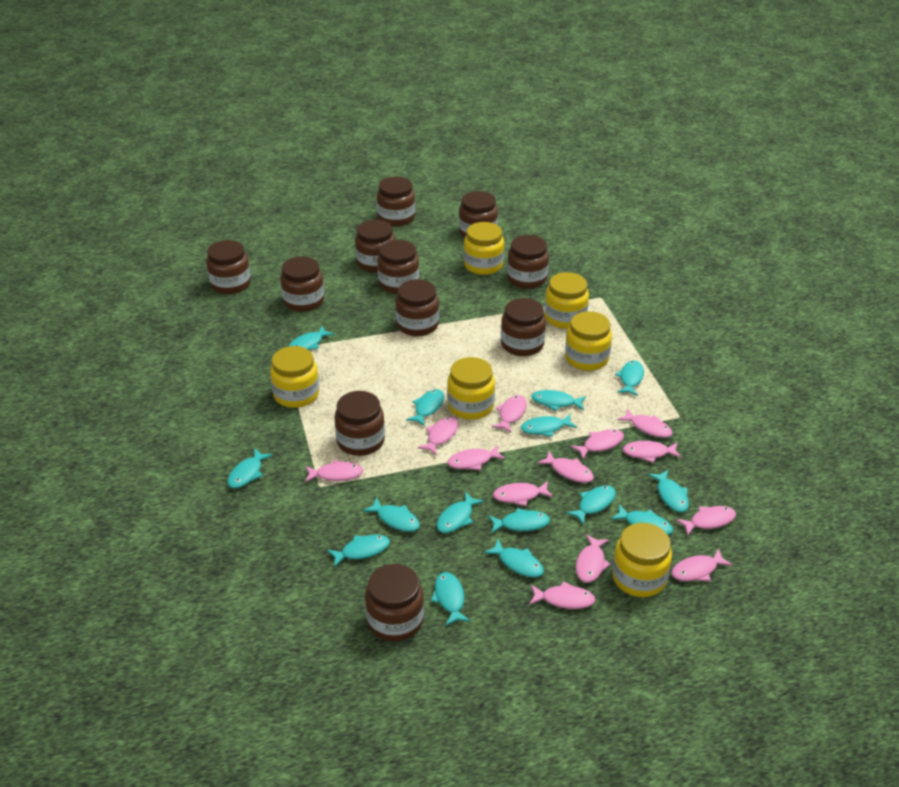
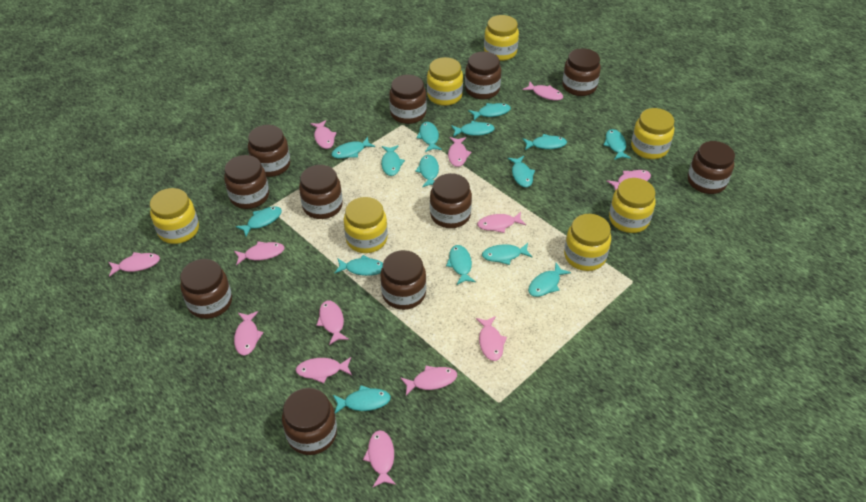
yellow jar: 6 -> 7

